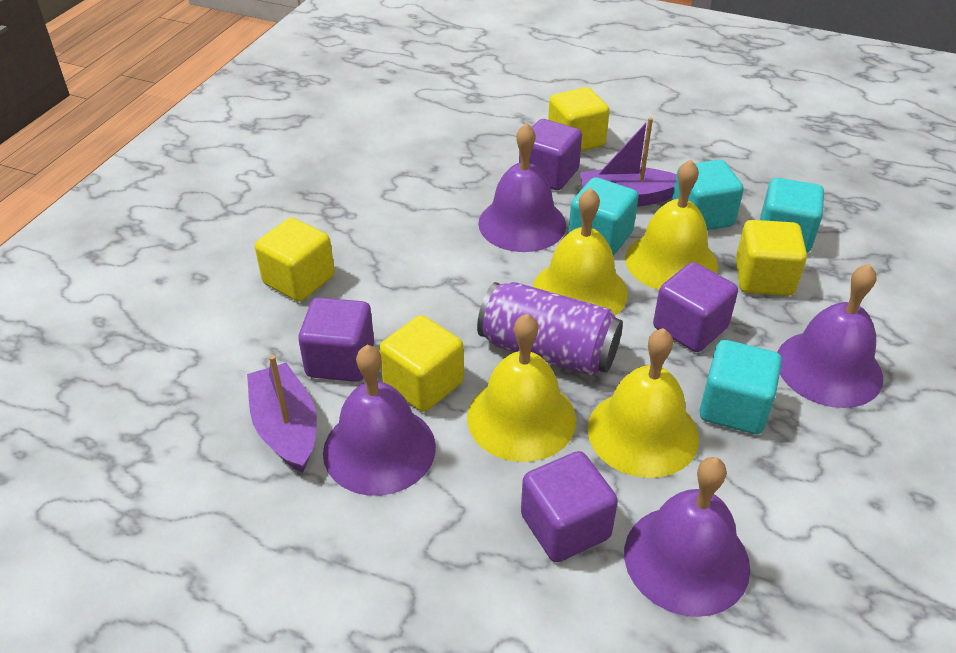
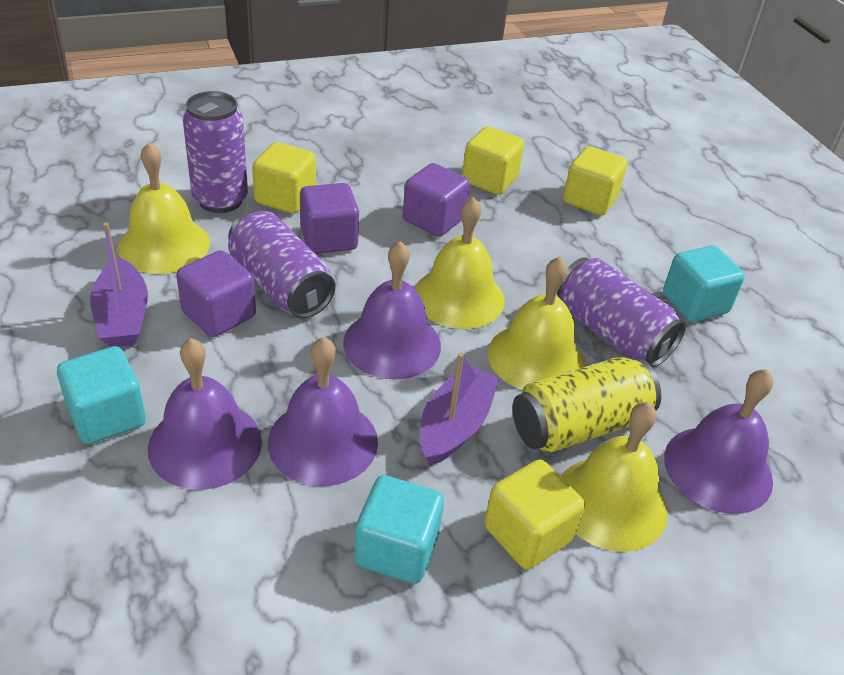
purple can: 1 -> 3
purple cube: 4 -> 3
turquoise cube: 4 -> 3
yellow can: 0 -> 1

